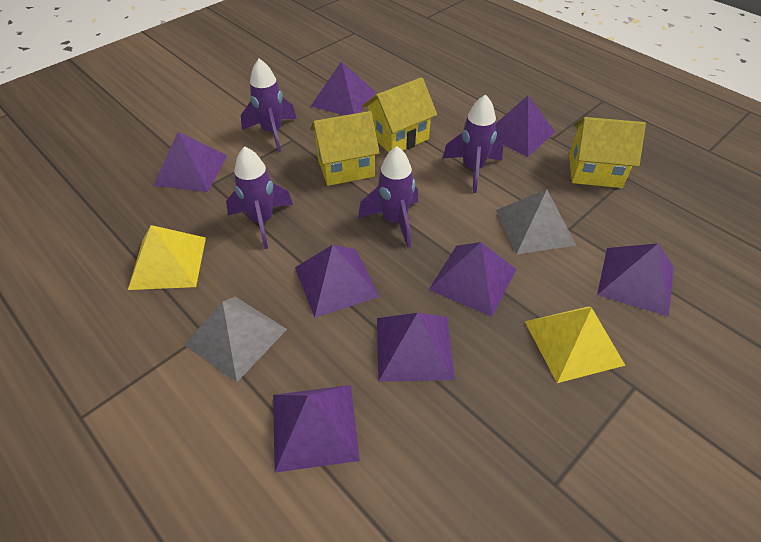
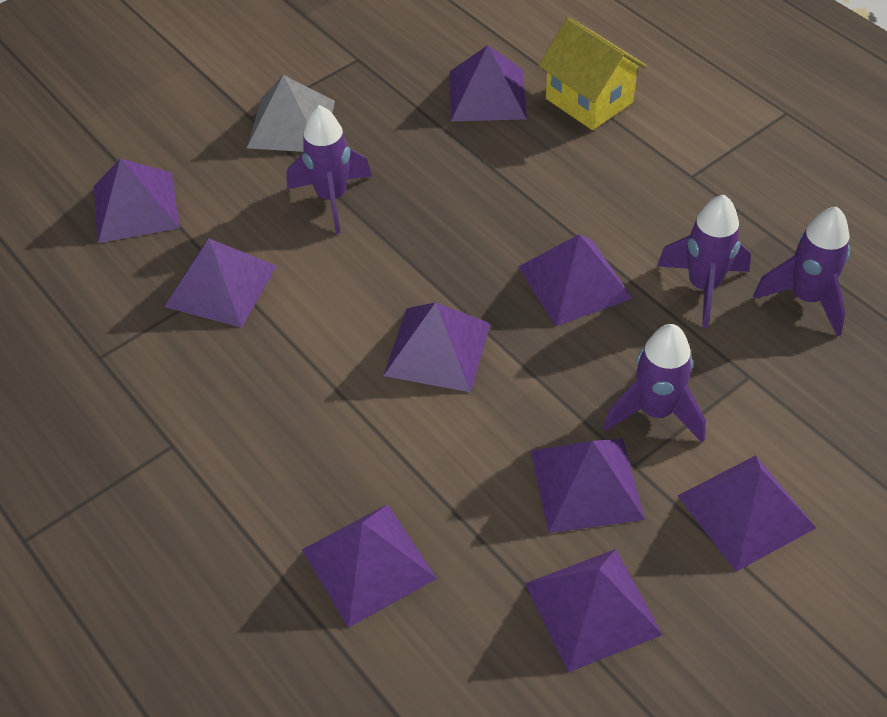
grey pyramid: 2 -> 1
purple pyramid: 8 -> 9
yellow house: 3 -> 1
yellow pyramid: 2 -> 0

